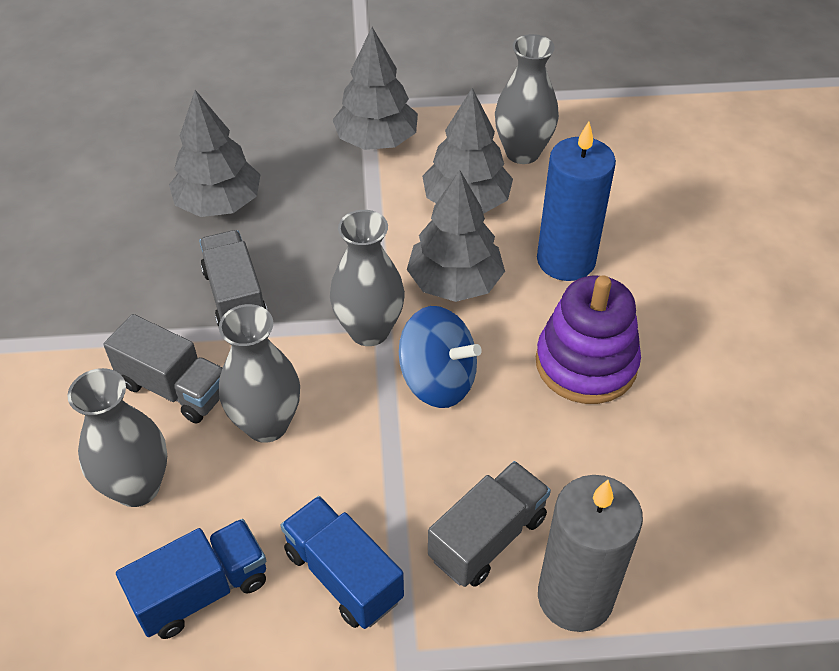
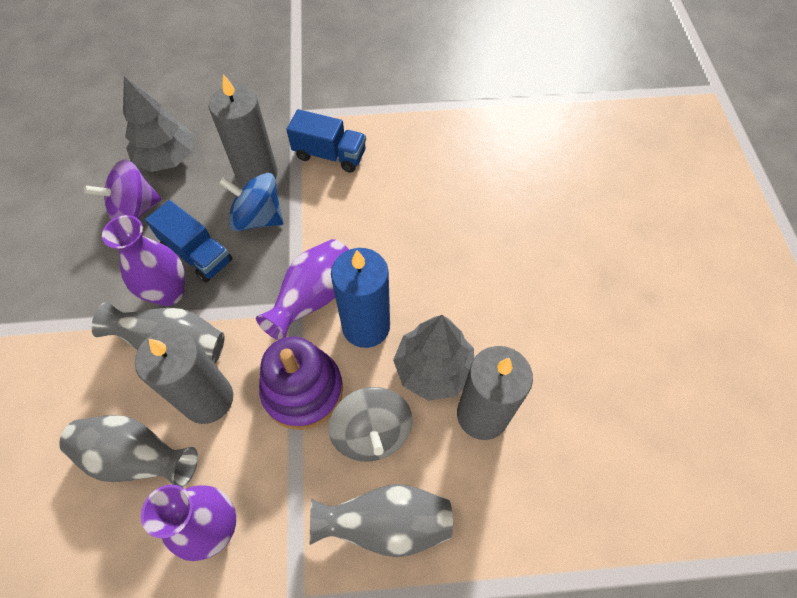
grey candle: 1 -> 3
grey spinning top: 0 -> 1
grey tree: 4 -> 2
grey truck: 3 -> 0
grey vase: 4 -> 3
purple spinning top: 0 -> 1
purple vase: 0 -> 3

